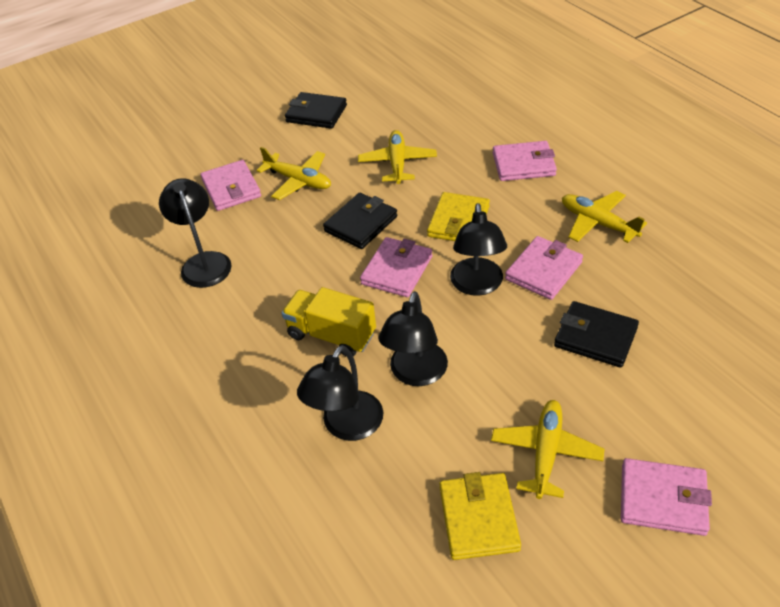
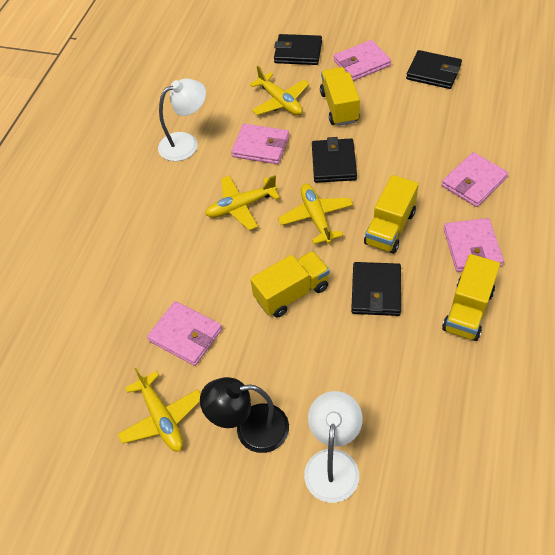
black lamp: 4 -> 1
black wallet: 3 -> 4
white lamp: 0 -> 2
yellow truck: 1 -> 4
yellow wallet: 2 -> 0

